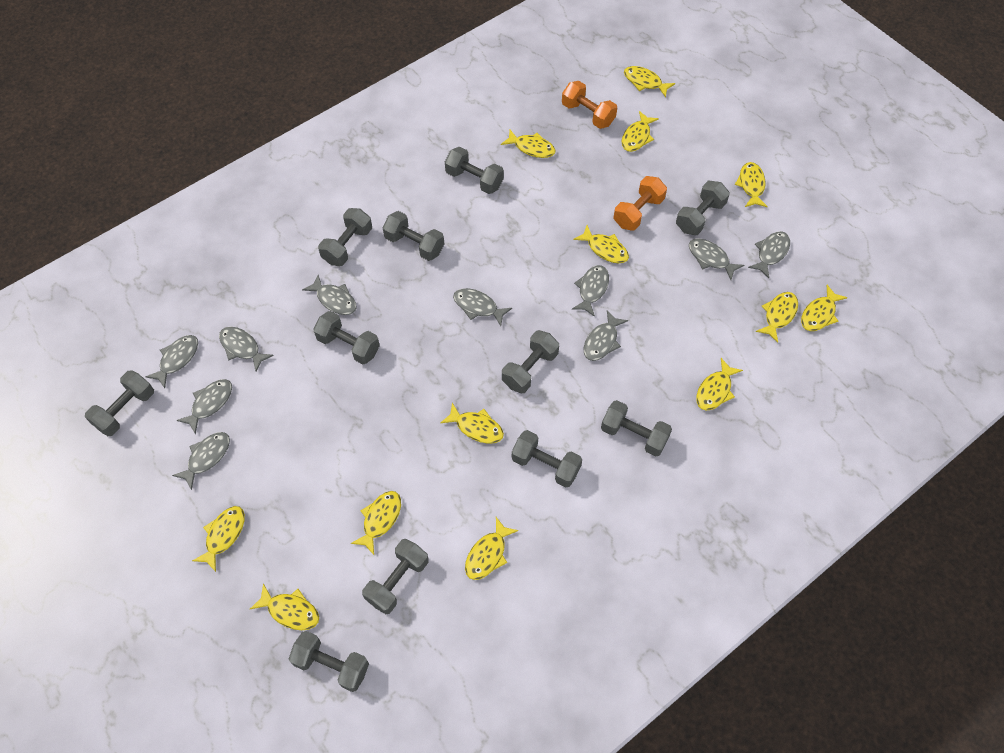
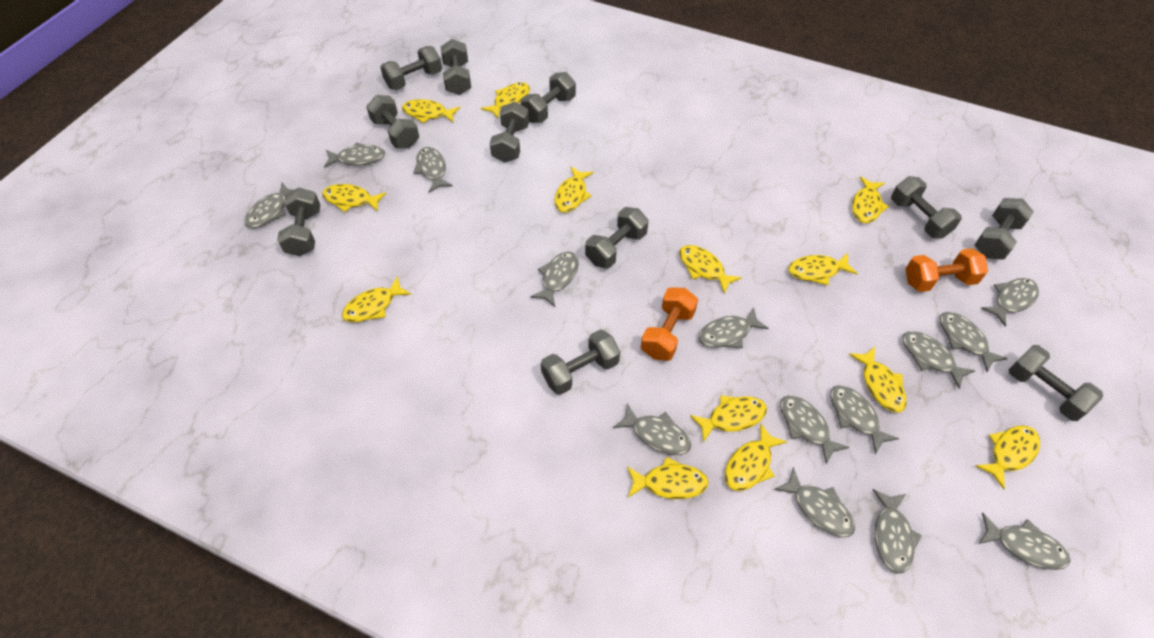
grey fish: 10 -> 14

